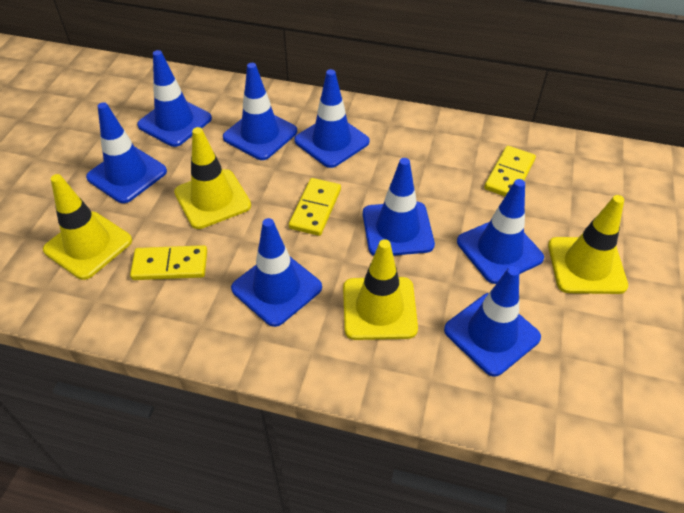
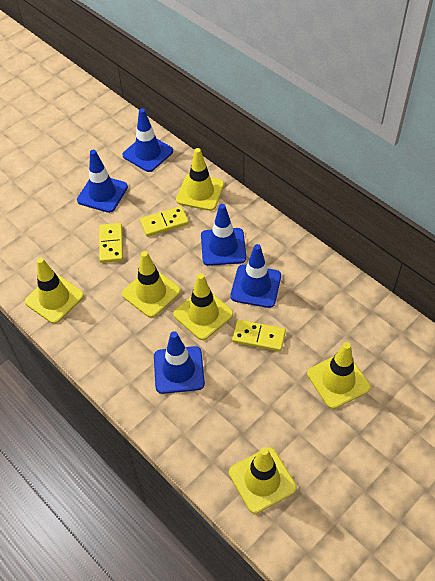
blue traffic cone: 8 -> 5
yellow traffic cone: 4 -> 6

